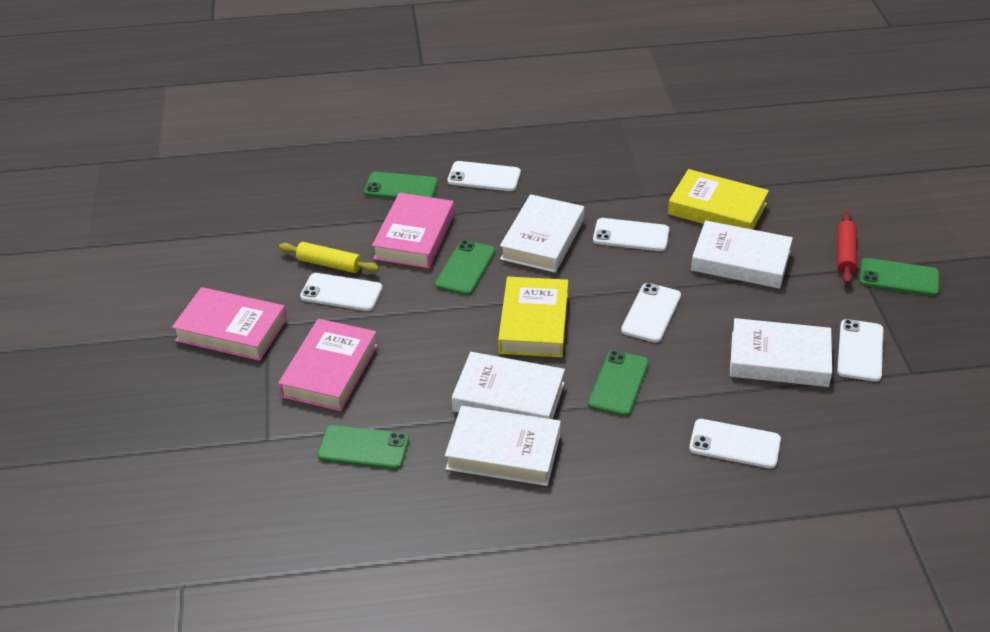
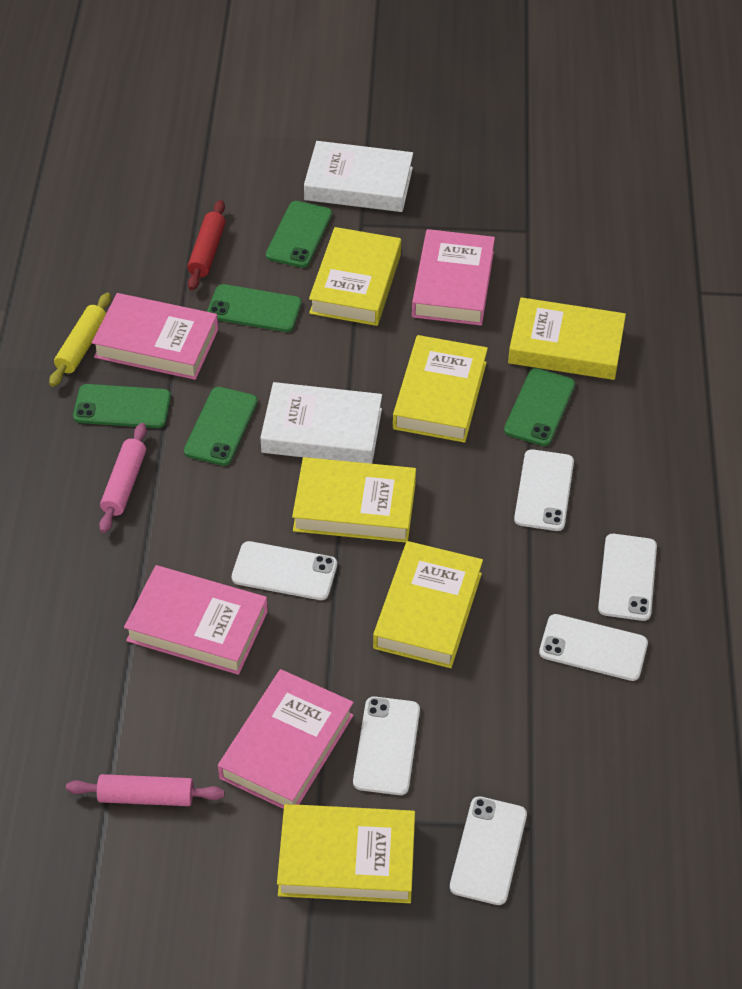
pink book: 3 -> 4
pink rolling pin: 0 -> 2
white book: 5 -> 2
yellow book: 2 -> 6

